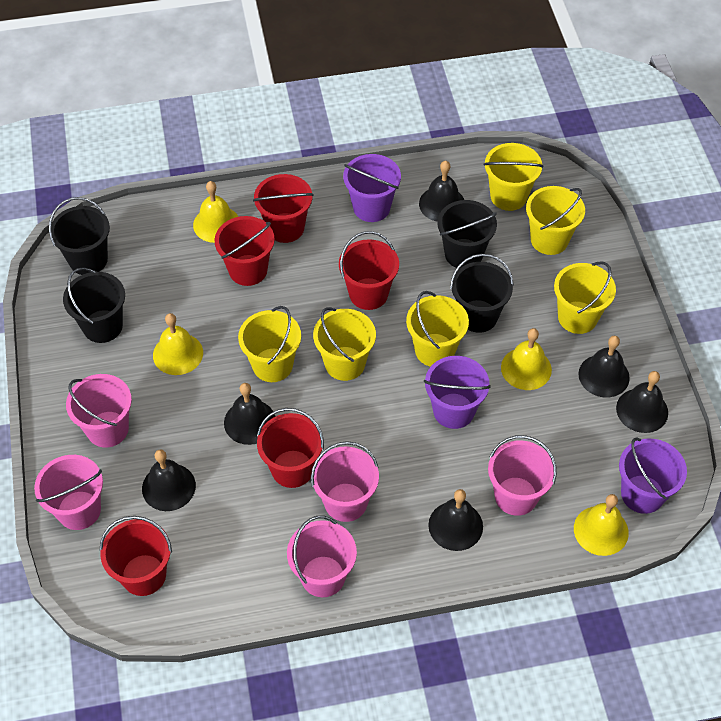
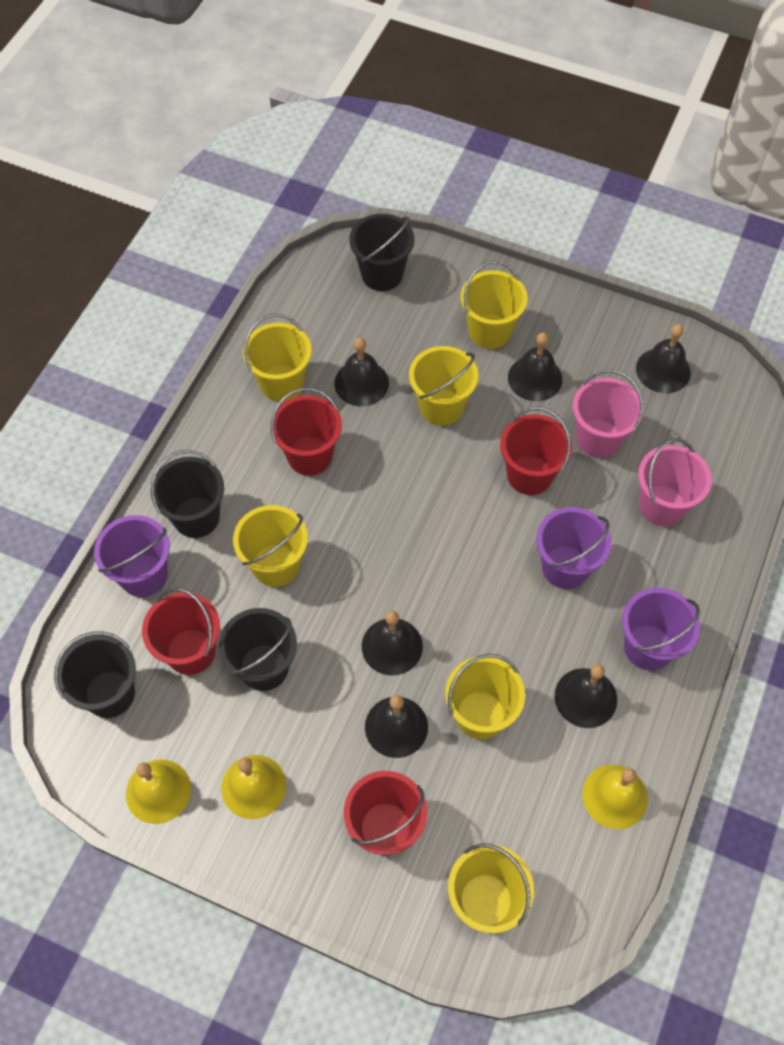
pink bucket: 5 -> 2
red bucket: 5 -> 4
yellow bell: 4 -> 3

